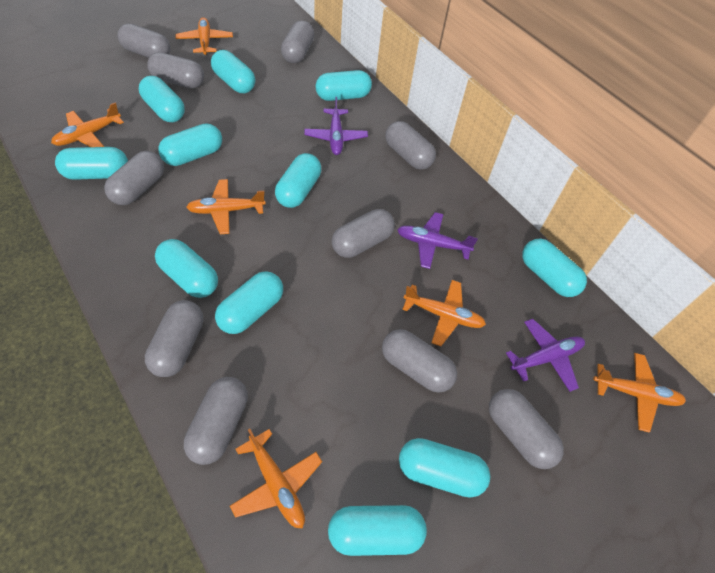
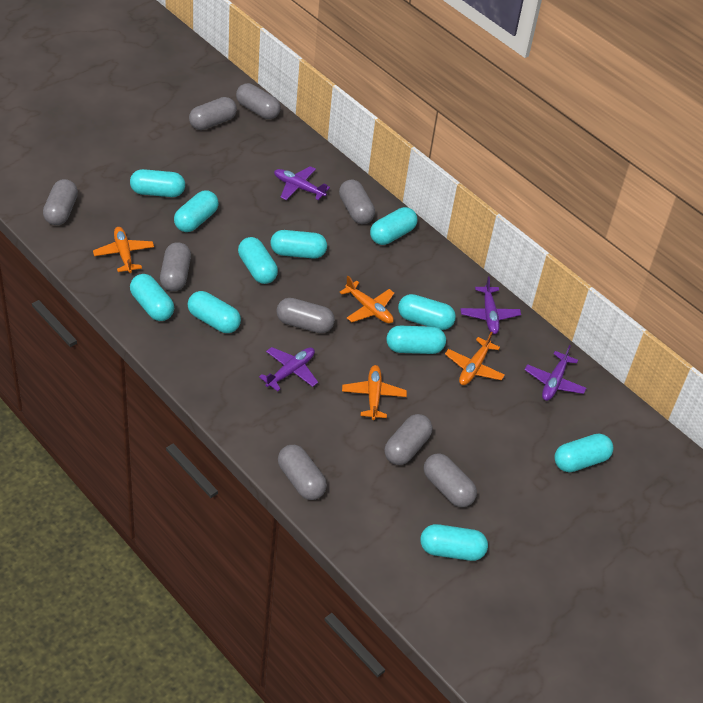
grey capsule: 10 -> 9
orange plane: 6 -> 4
purple plane: 3 -> 4

